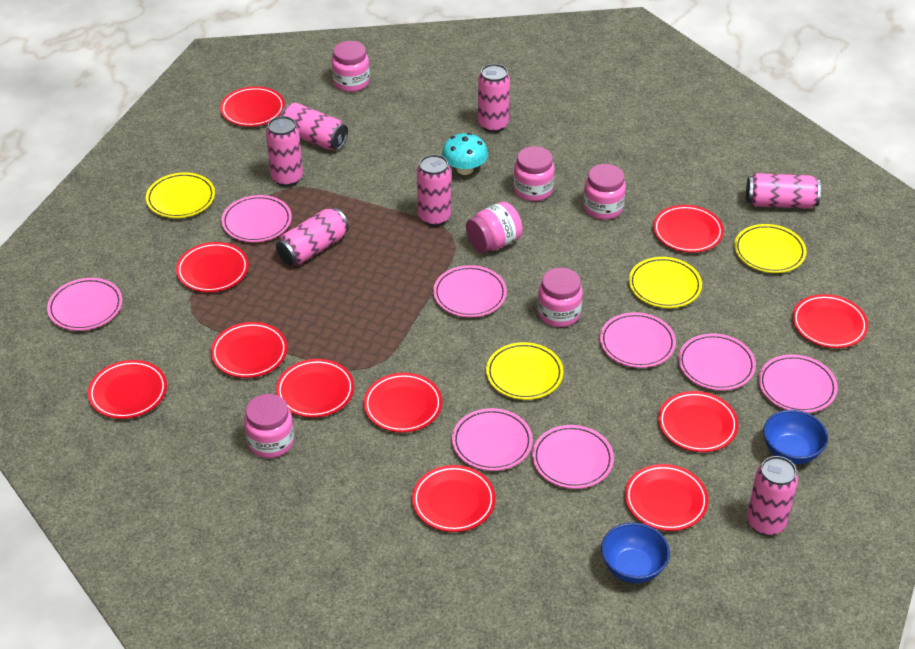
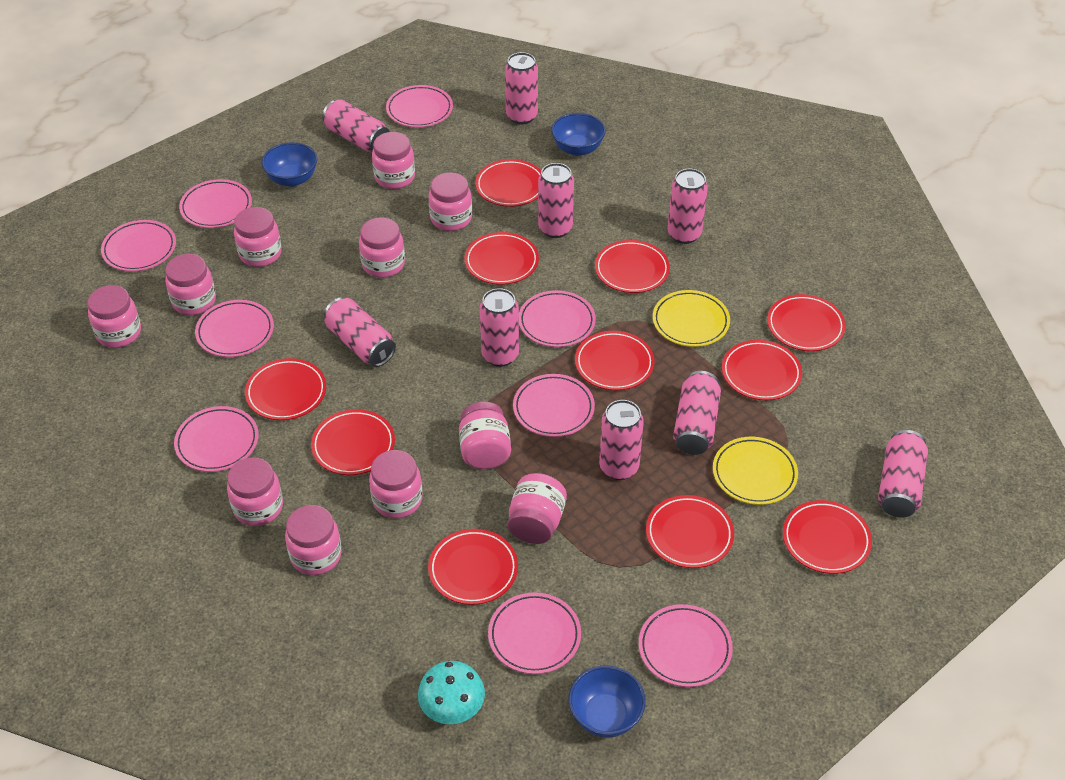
blue bowl: 2 -> 3
pink can: 7 -> 9
pink jar: 6 -> 11
pink plate: 8 -> 9
yellow plate: 4 -> 2

